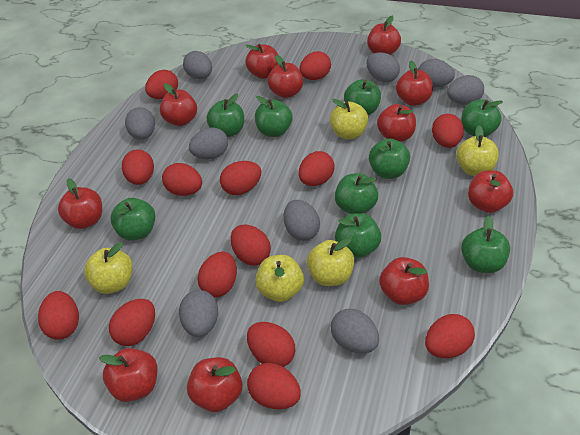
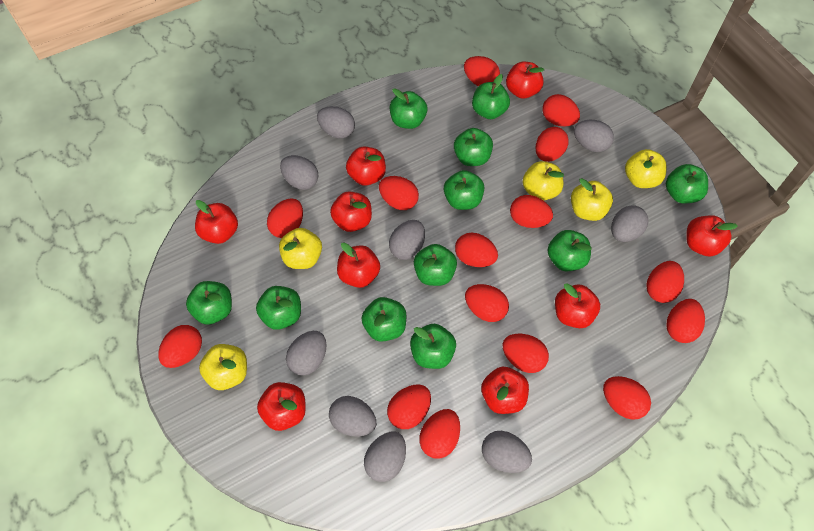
green apple: 9 -> 11
red apple: 11 -> 9
red egg: 14 -> 15

